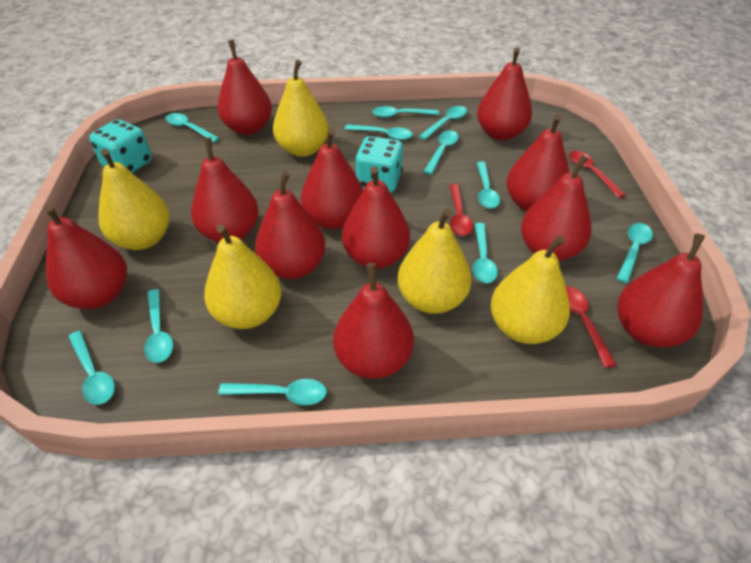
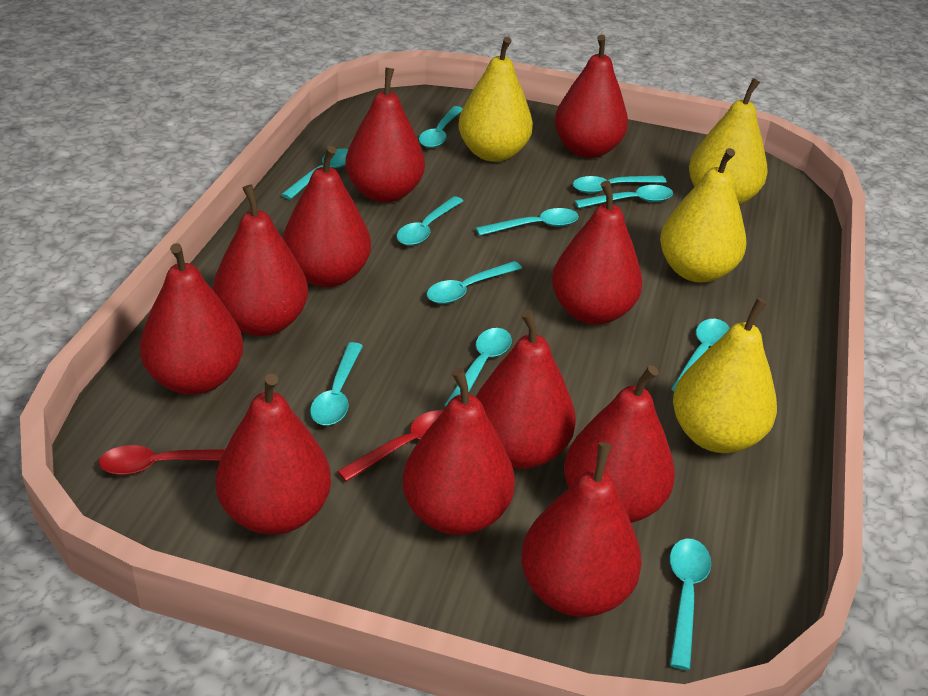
red spoon: 3 -> 2
turquoise dice: 2 -> 0
yellow pear: 5 -> 4

